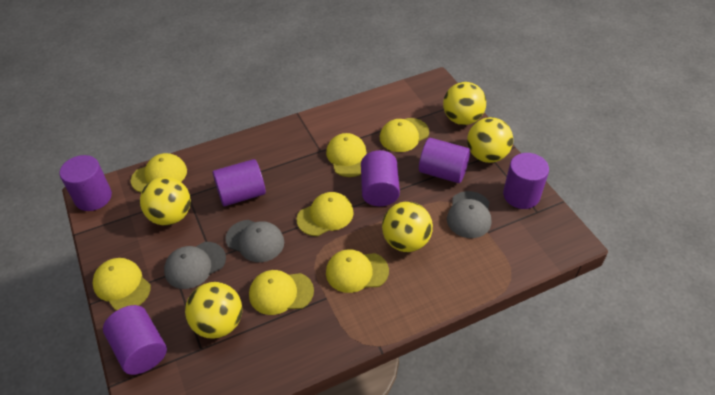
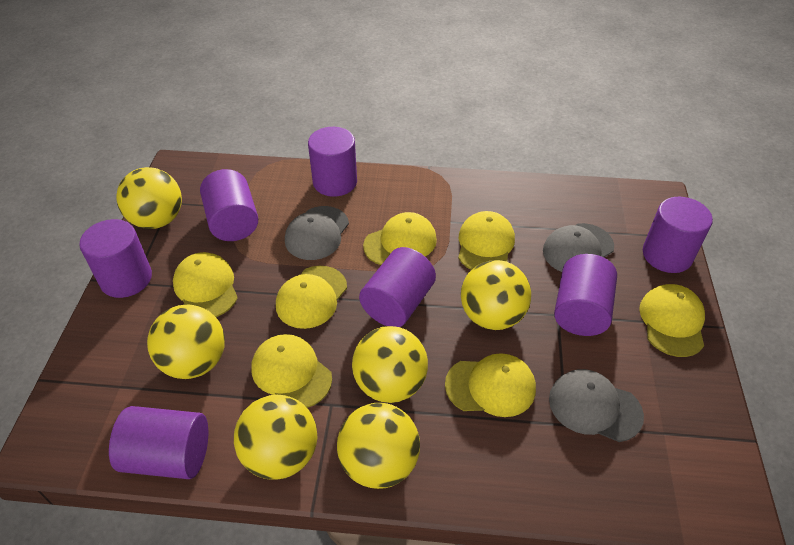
purple cylinder: 6 -> 7
yellow ball: 5 -> 6

